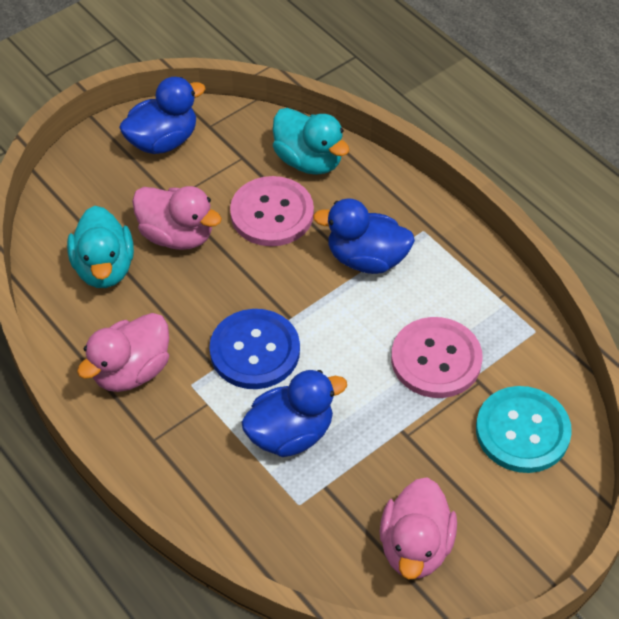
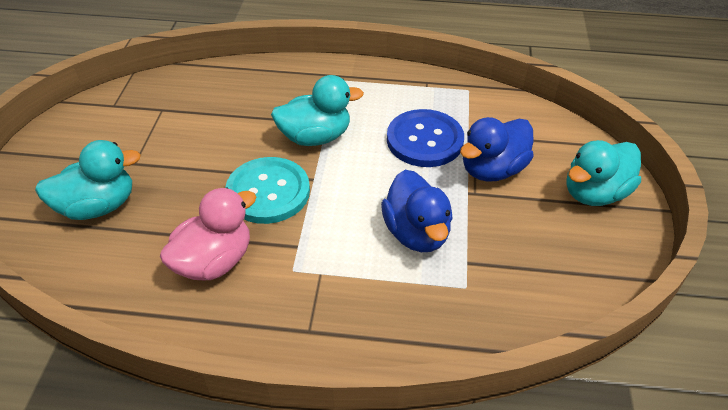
blue duck: 3 -> 2
pink button: 2 -> 0
pink duck: 3 -> 1
turquoise duck: 2 -> 3

